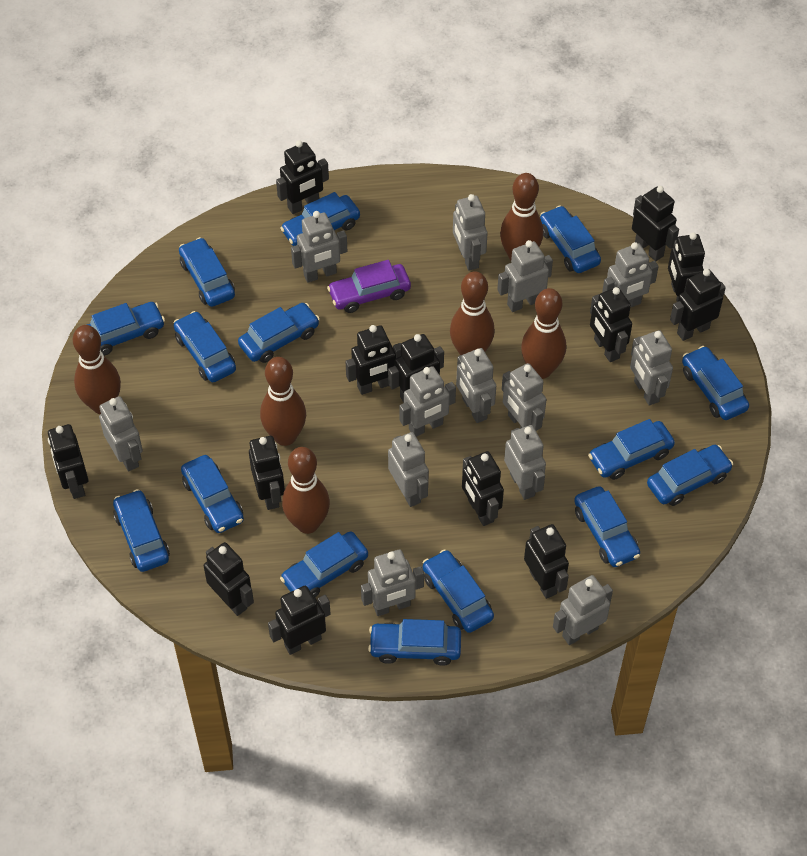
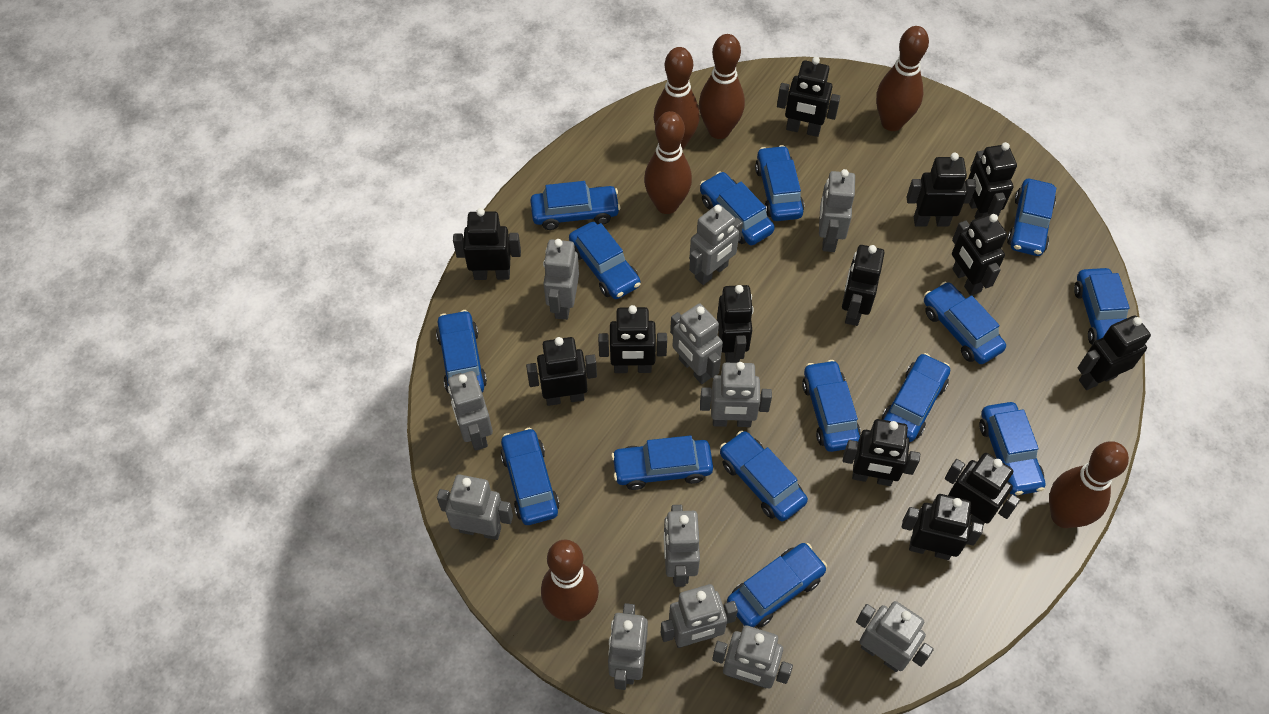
grey robot: 13 -> 12
purple car: 1 -> 0

